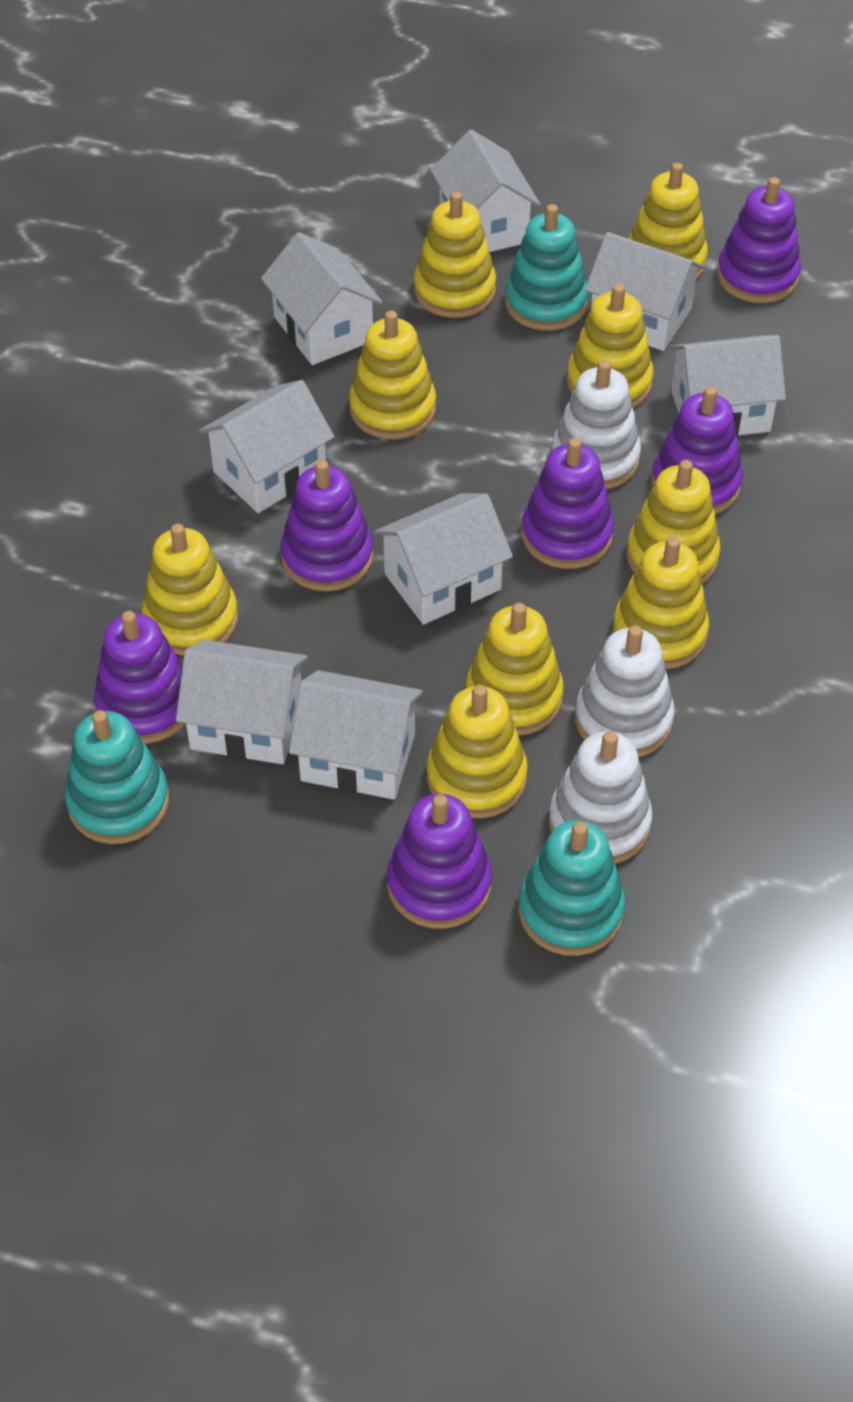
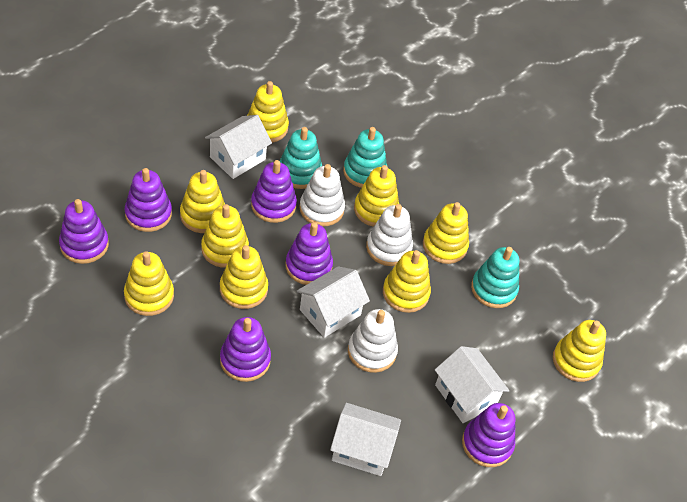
white house: 8 -> 4

